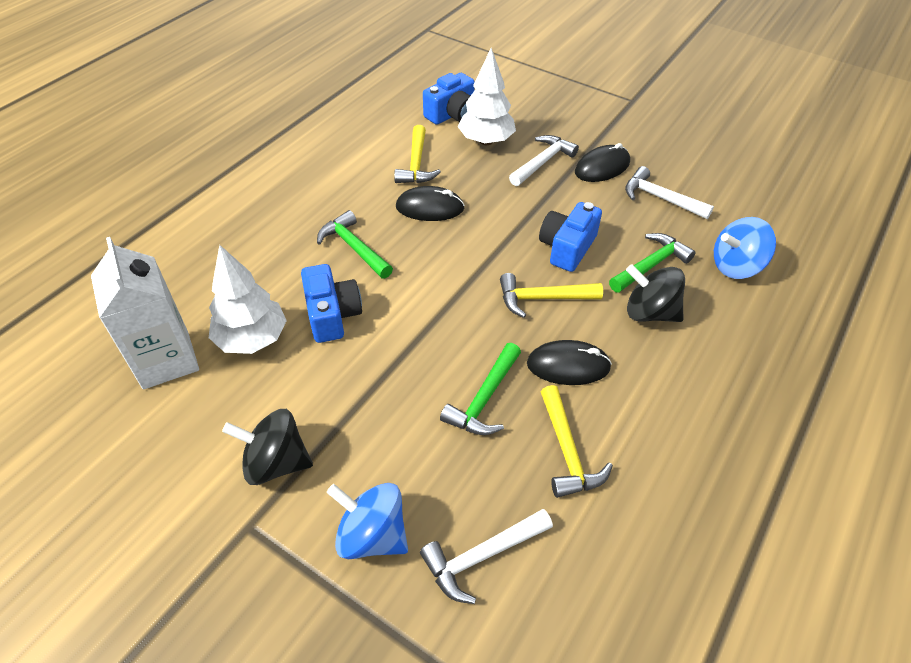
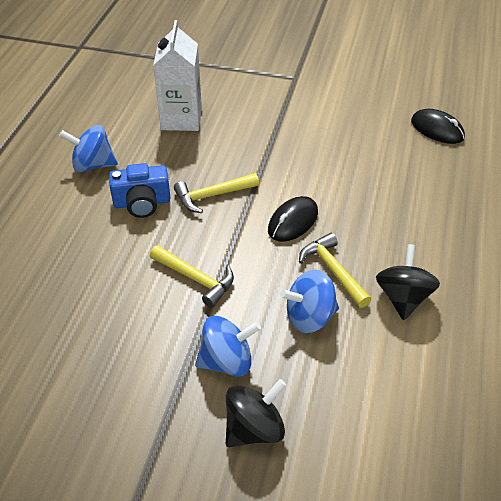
black mouse: 3 -> 2
blue camera: 3 -> 1
blue spinning top: 2 -> 3
green hammer: 3 -> 0
white hammer: 3 -> 0
white tree: 2 -> 0

